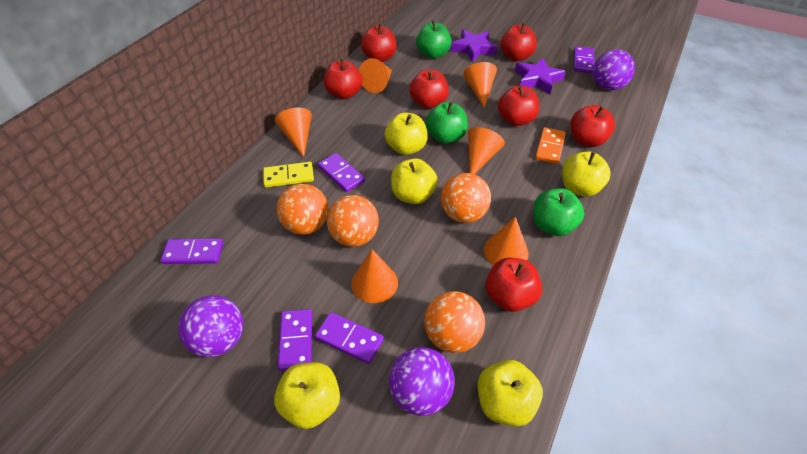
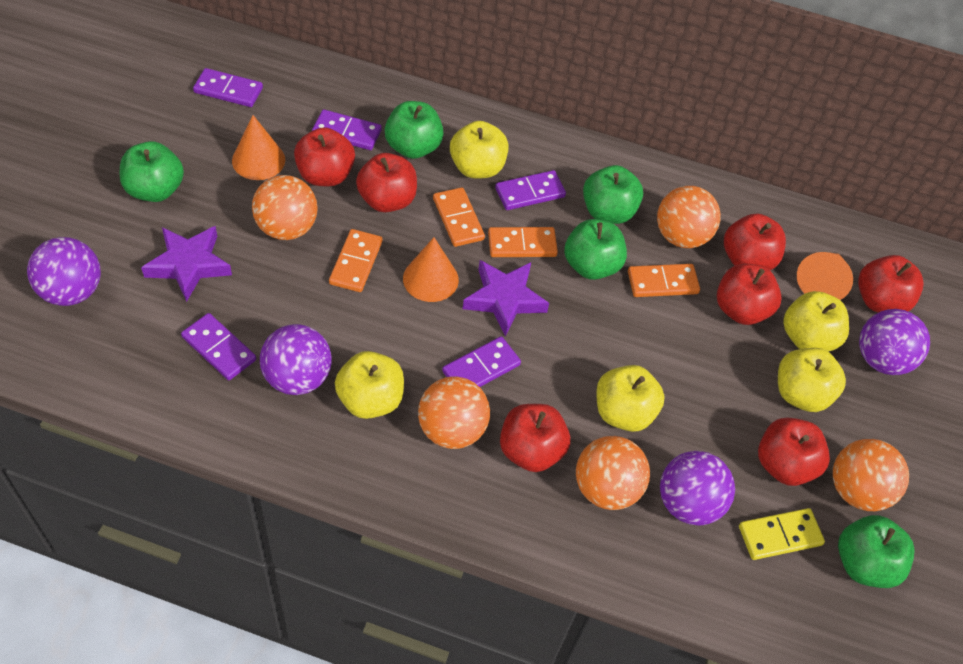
green apple: 3 -> 5
orange ball: 4 -> 5
orange cone: 6 -> 3
orange domino: 1 -> 4
purple ball: 3 -> 4

